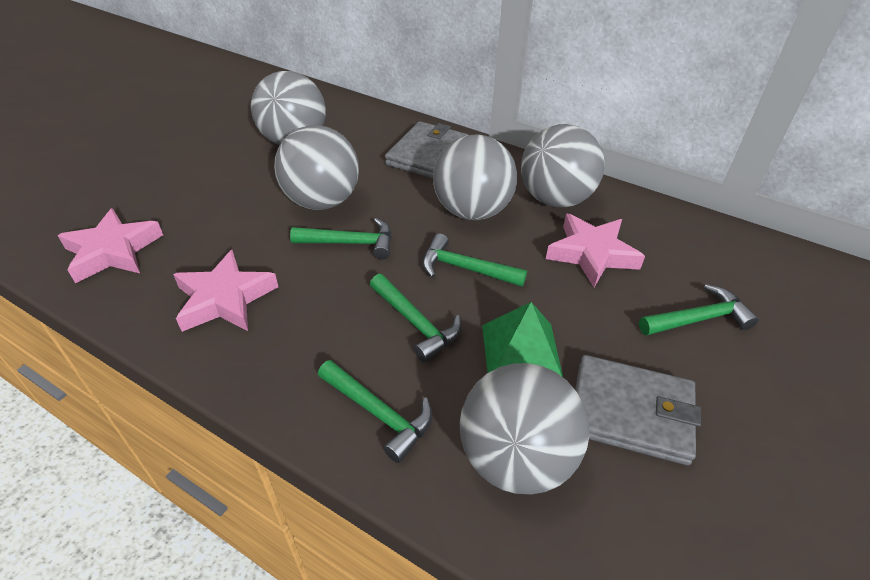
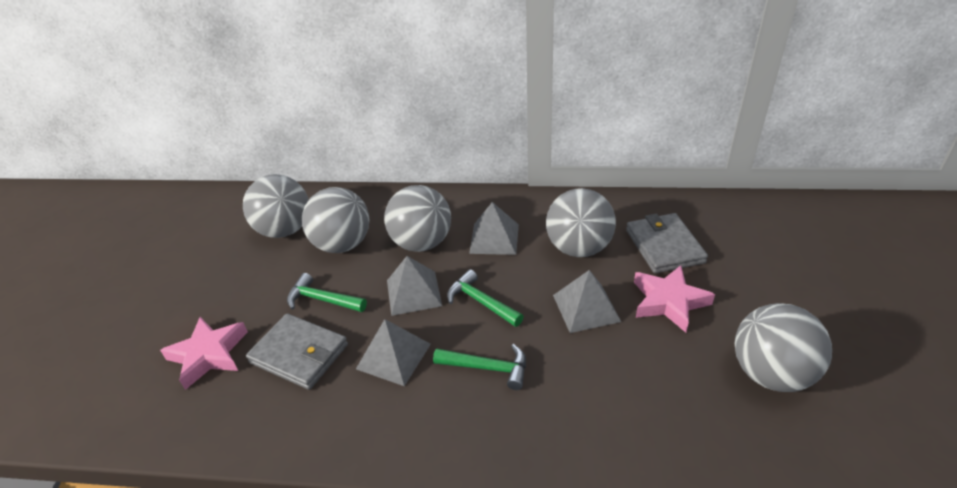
green hammer: 5 -> 3
green pyramid: 1 -> 0
grey pyramid: 0 -> 4
pink star: 3 -> 2

